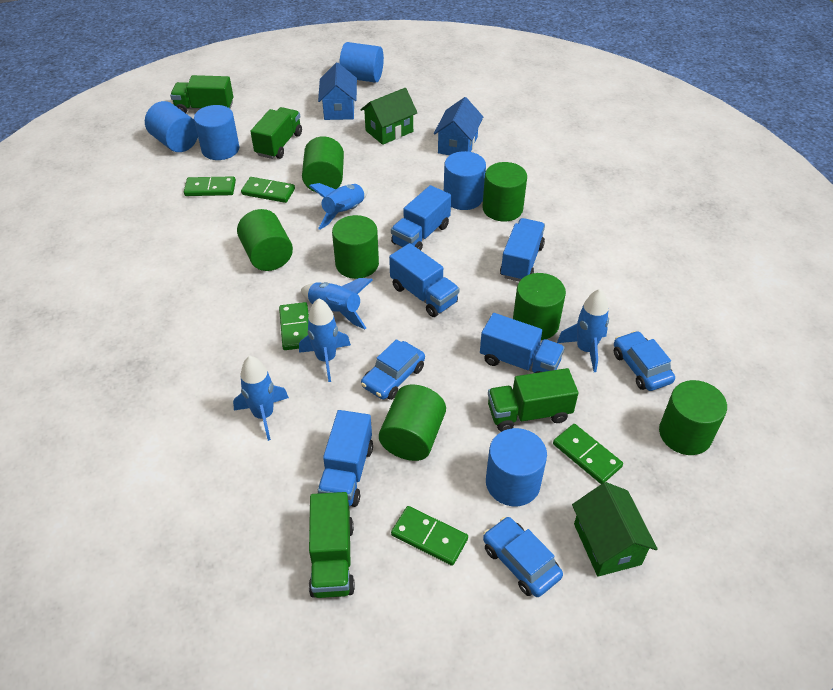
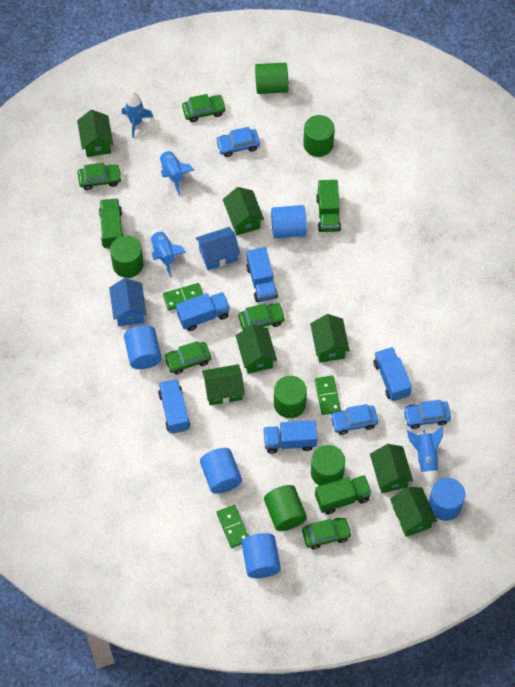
blue rocket: 5 -> 4
green car: 0 -> 5
green cylinder: 7 -> 6
green domino: 5 -> 3
green house: 2 -> 7
green truck: 4 -> 3

